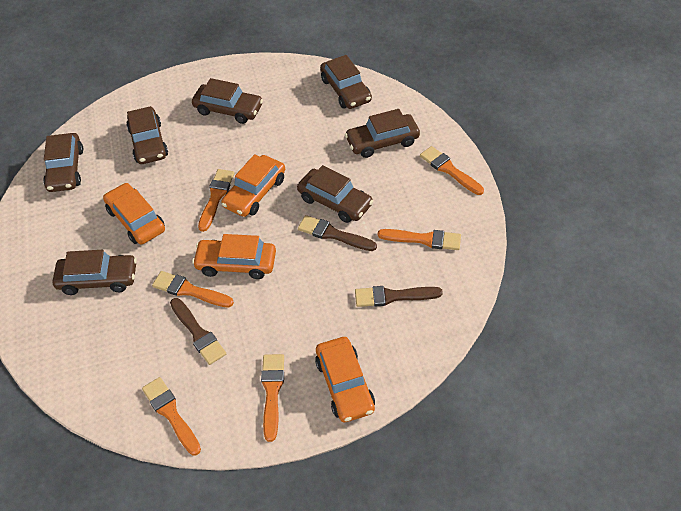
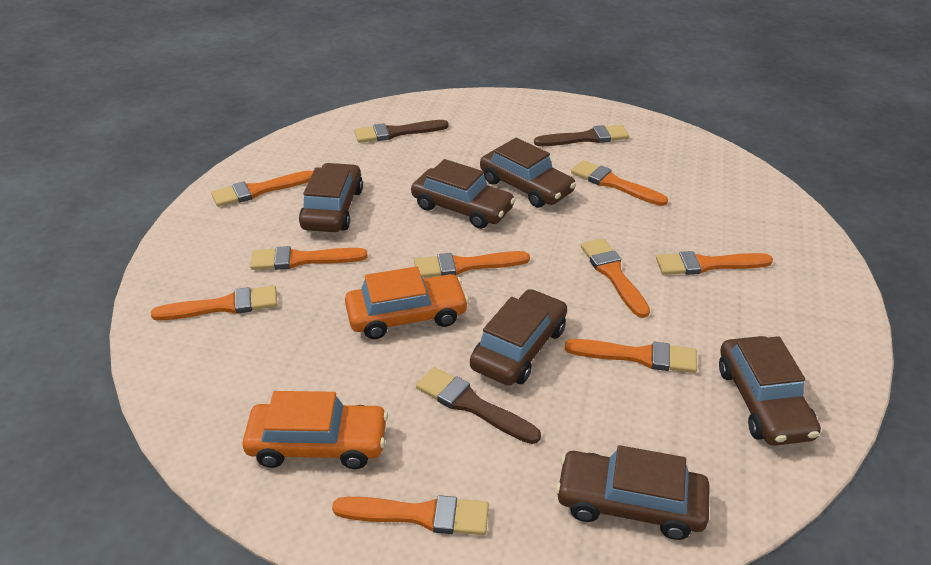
brown car: 7 -> 6
orange brush: 6 -> 9
orange car: 4 -> 2

